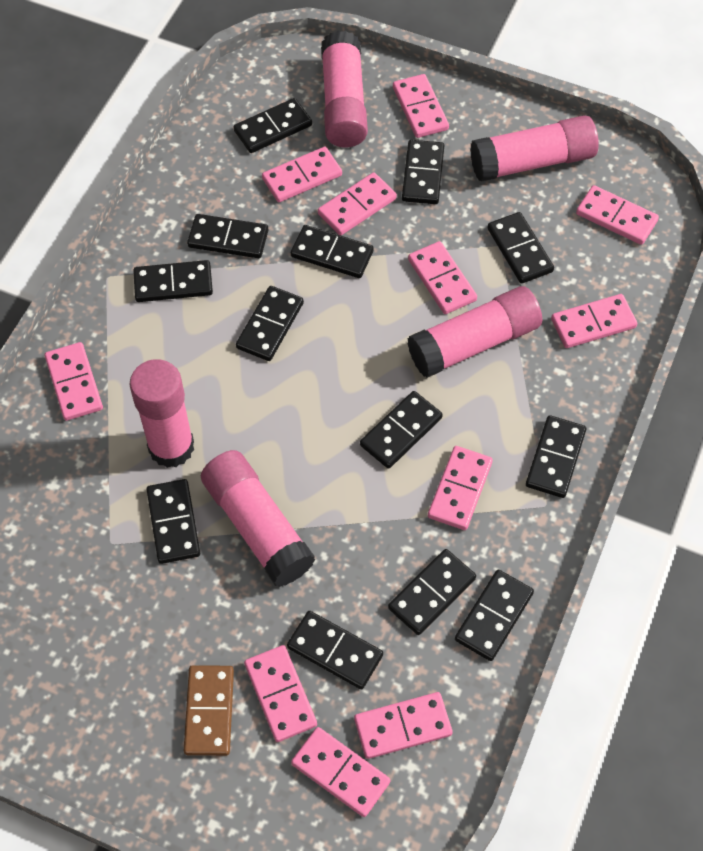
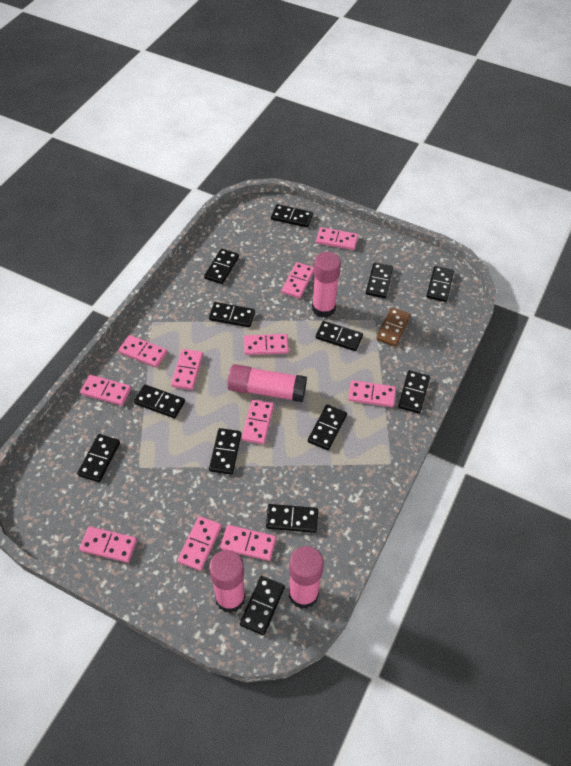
pink glue stick: 5 -> 4

